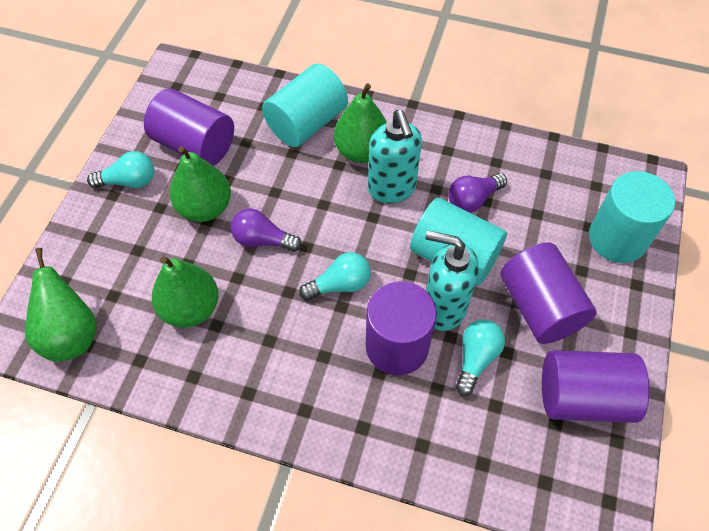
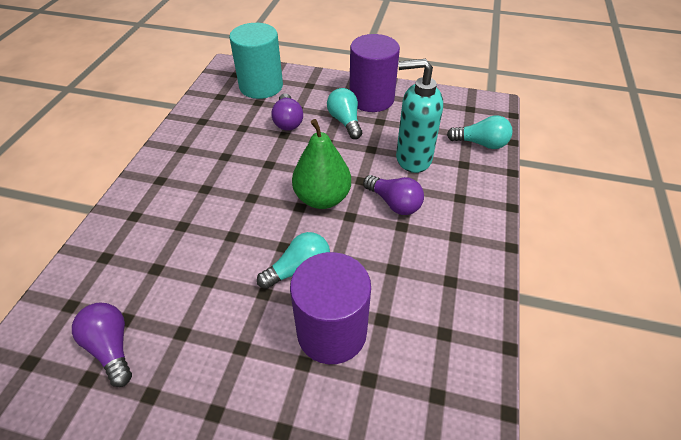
green pear: 4 -> 1
purple cylinder: 4 -> 2
purple light bulb: 2 -> 3
turquoise cylinder: 3 -> 1
turquoise soap dispenser: 2 -> 1

